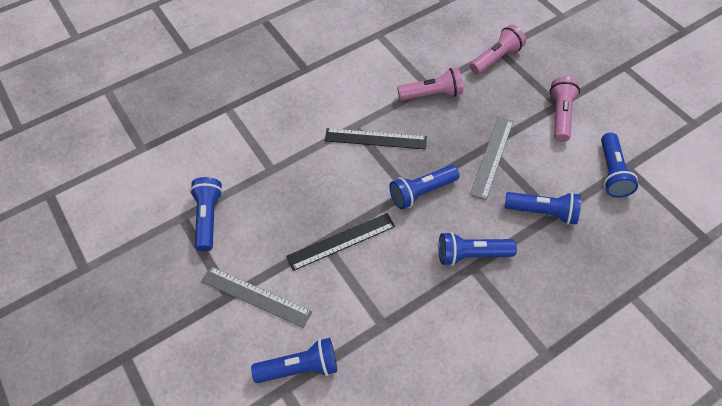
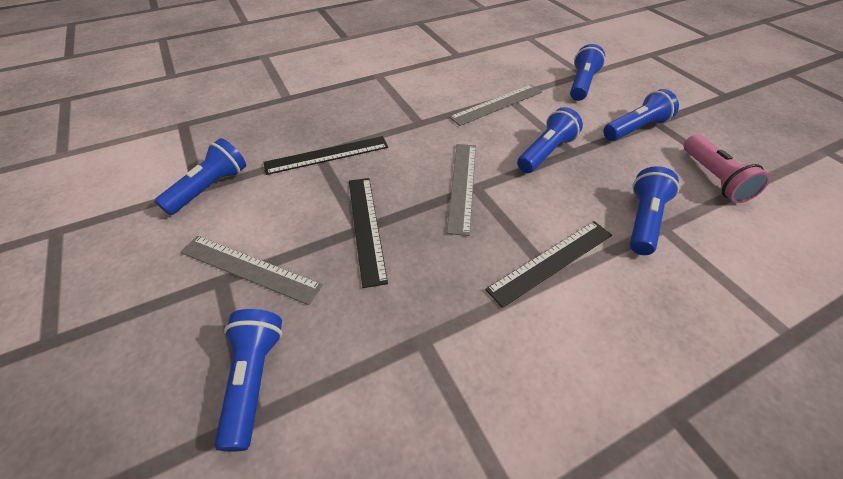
black ruler: 2 -> 3
grey ruler: 2 -> 3
pink flashlight: 3 -> 1

